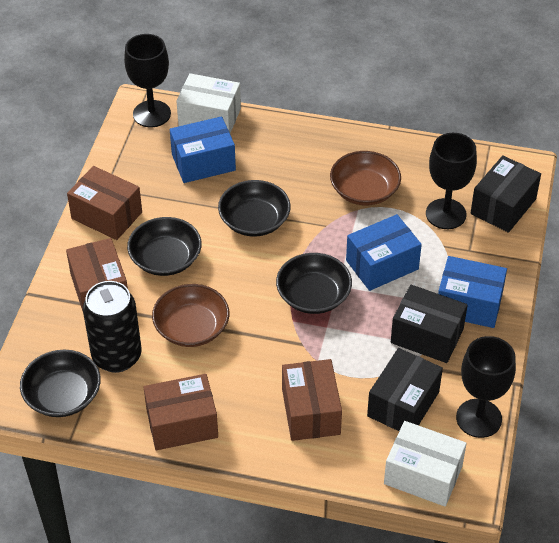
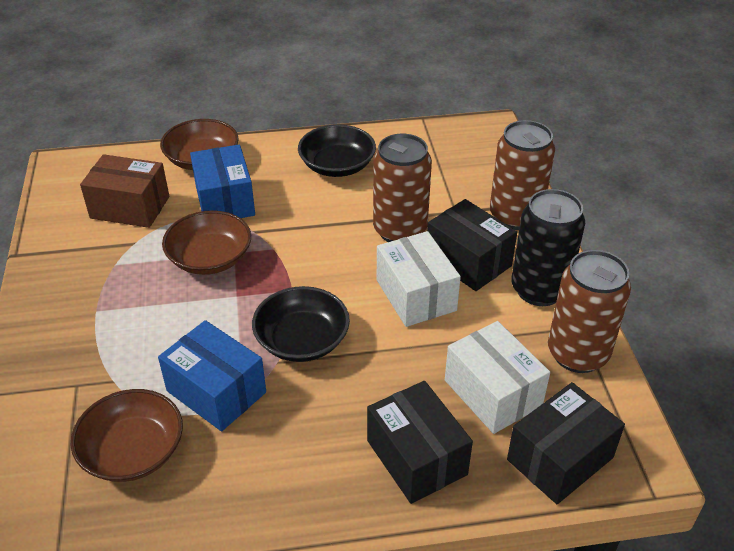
black bowl: 4 -> 2
black goblet: 3 -> 0
blue box: 3 -> 2
brown bowl: 2 -> 3
brown box: 4 -> 1
brown can: 0 -> 3

